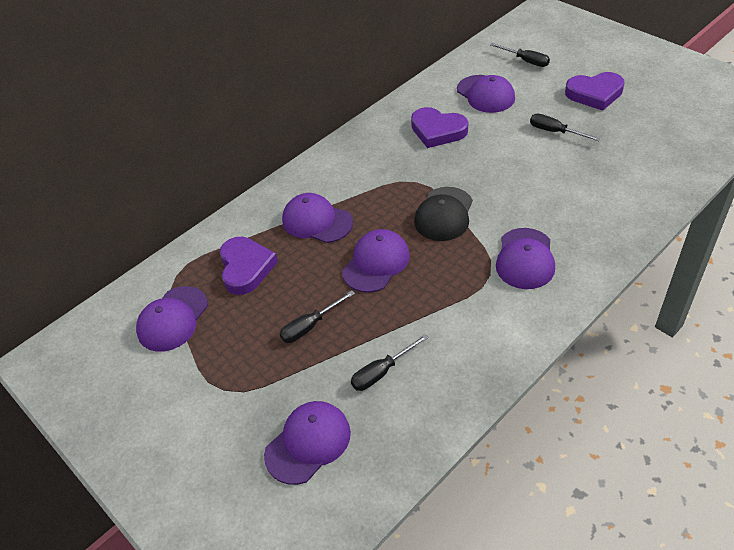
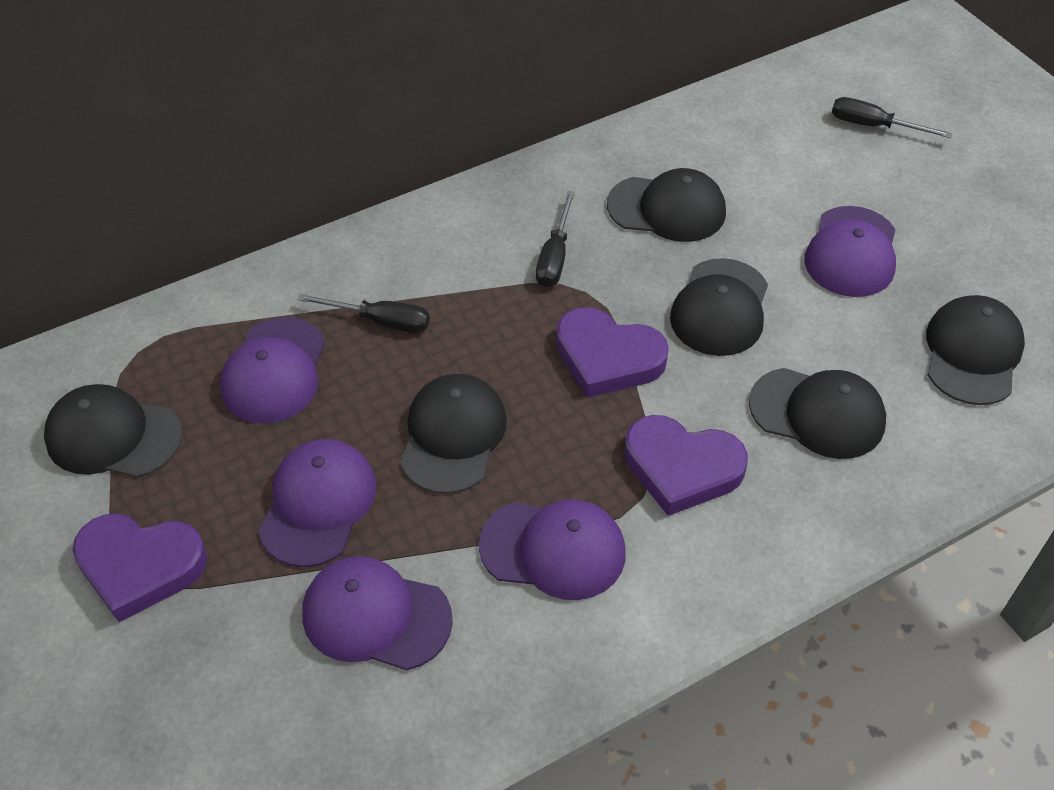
black cap: 1 -> 6
black screwdriver: 4 -> 3
purple cap: 6 -> 5

